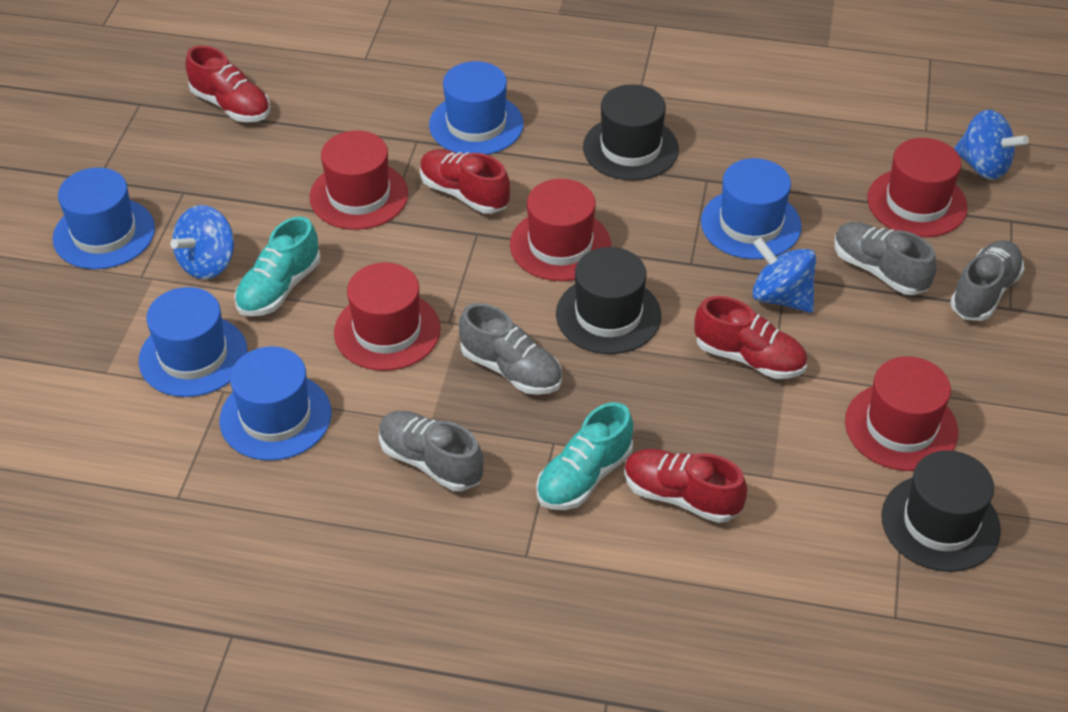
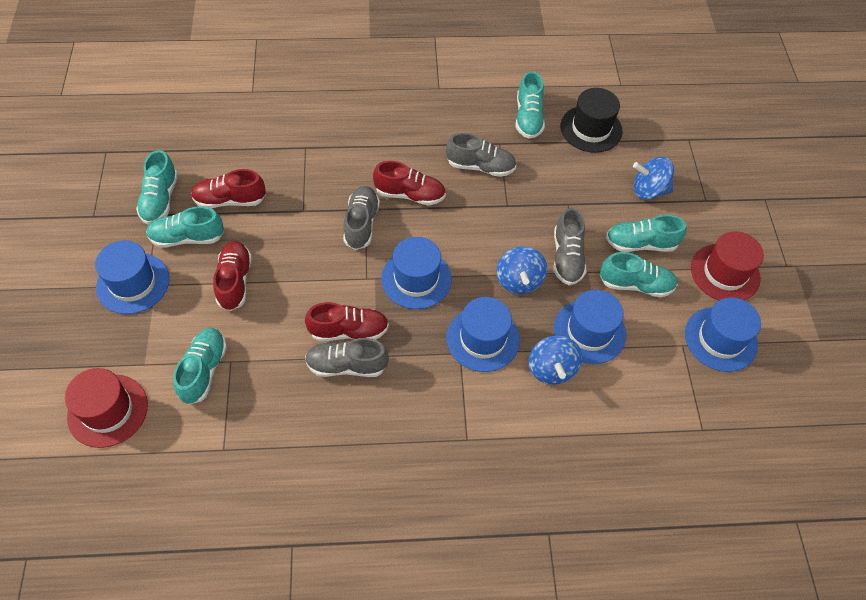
black hat: 3 -> 1
red hat: 5 -> 2
turquoise shoe: 2 -> 6

